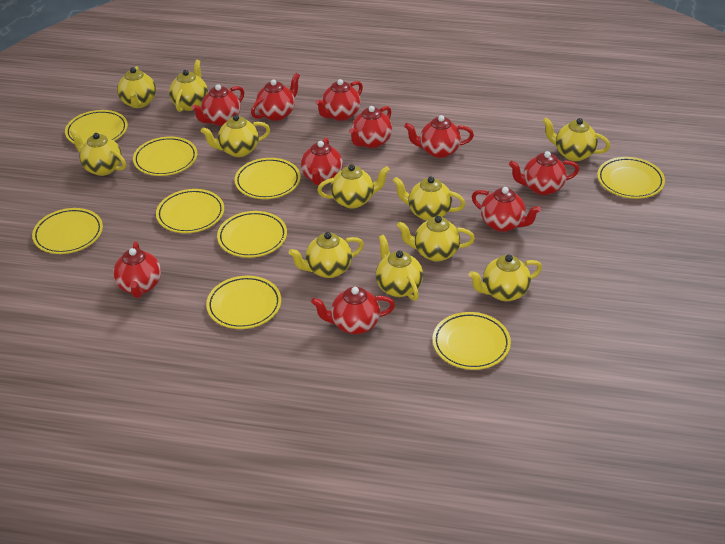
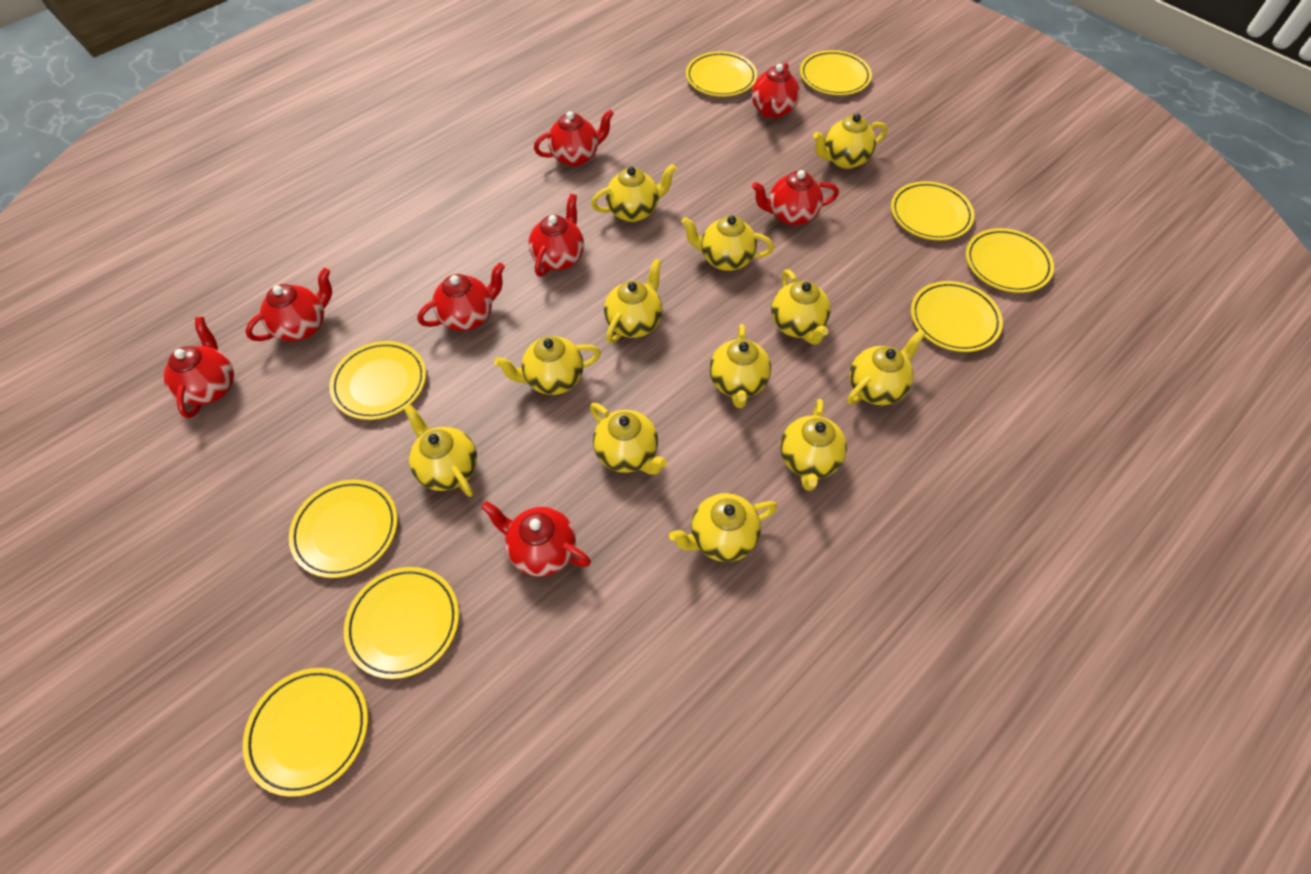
red teapot: 10 -> 8
yellow teapot: 11 -> 12

